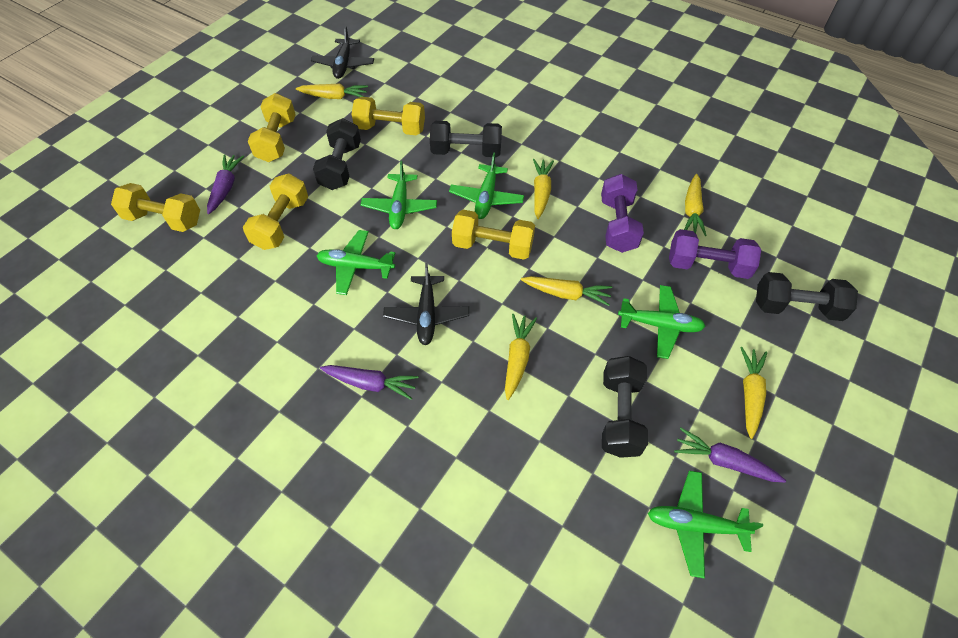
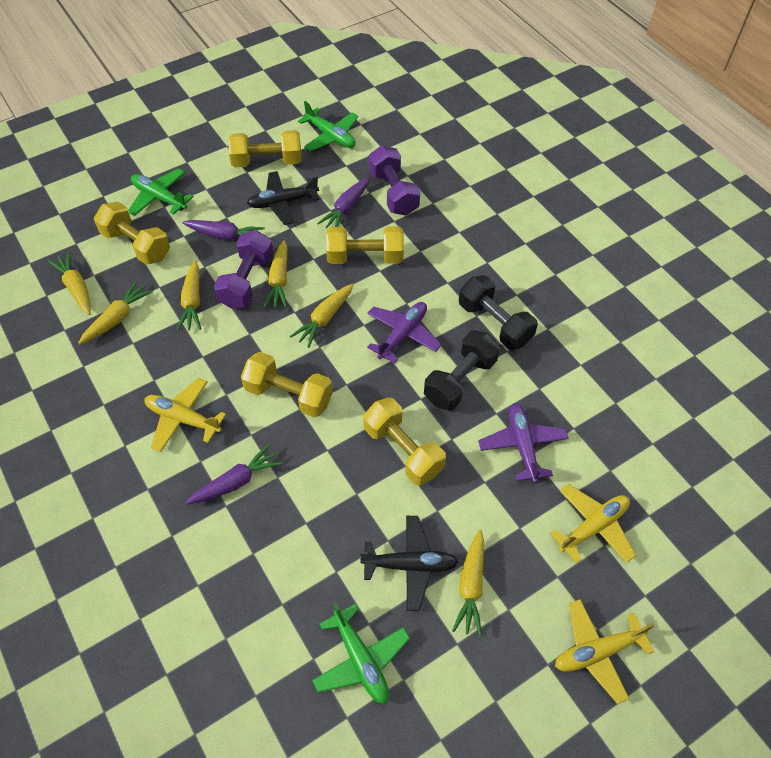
black dumbbell: 4 -> 2
green plane: 5 -> 3
purple plane: 0 -> 2
yellow plane: 0 -> 3

